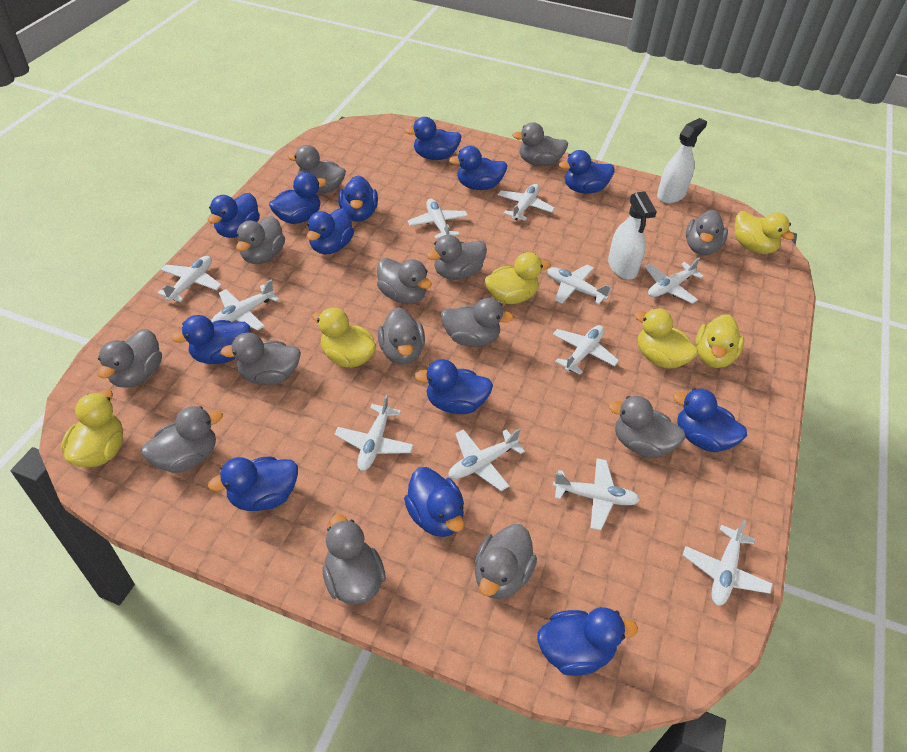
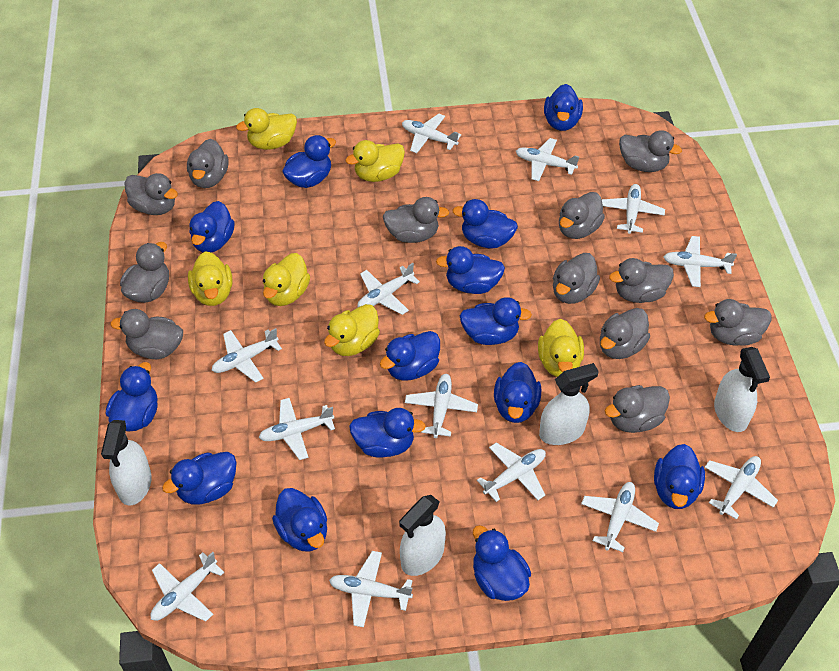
blue duck: 13 -> 14
grey duck: 14 -> 12
white plane: 11 -> 13
white spray bottle: 2 -> 4

